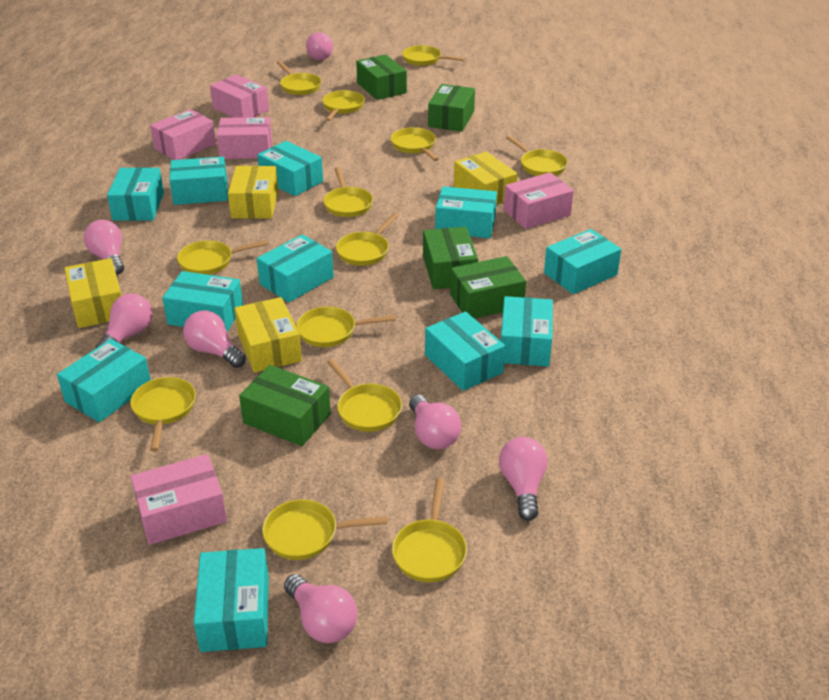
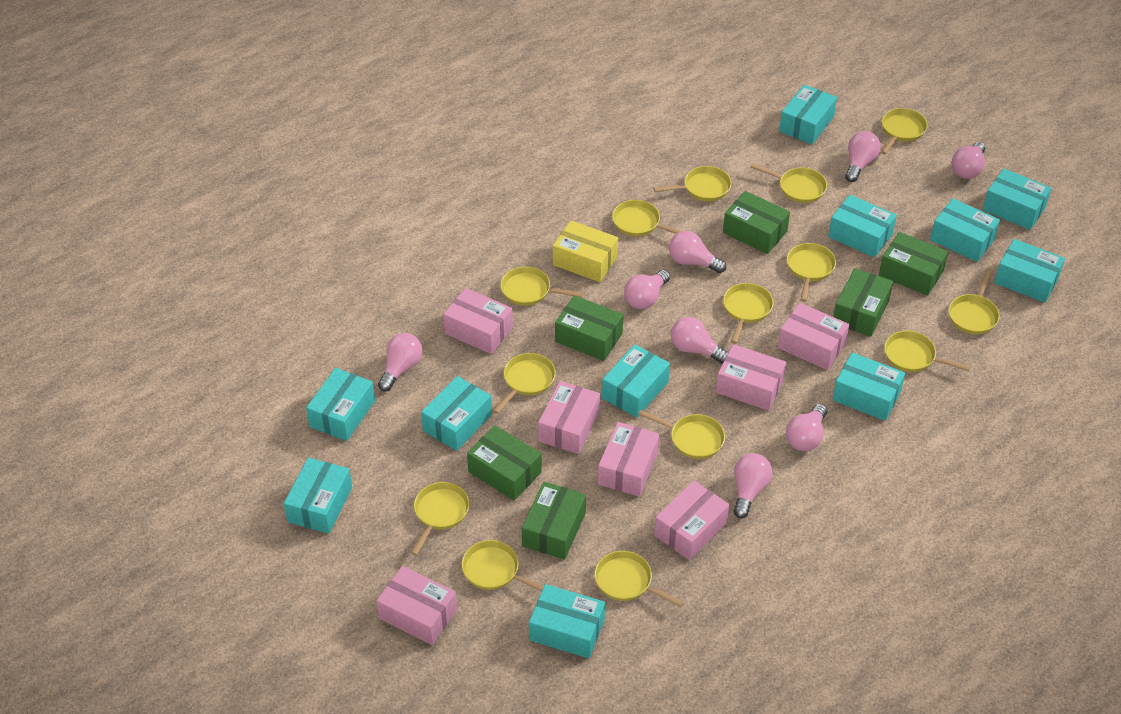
green box: 5 -> 6
pink box: 5 -> 7
pink light bulb: 7 -> 8
yellow box: 4 -> 1
yellow pan: 13 -> 14

